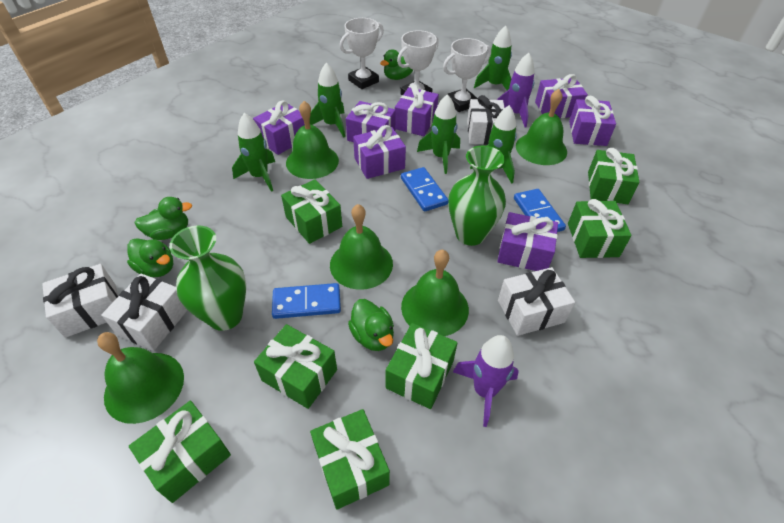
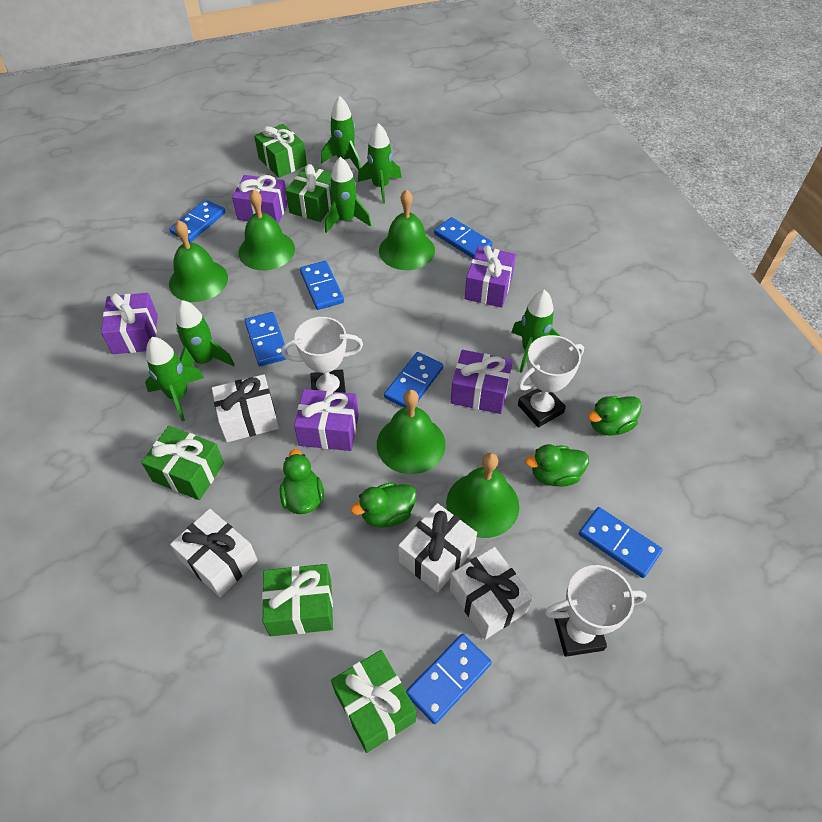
blue domino: 3 -> 7
green gift: 7 -> 5
green rocket: 5 -> 6
green vase: 2 -> 0
purple gift: 7 -> 5
purple rocket: 2 -> 0

